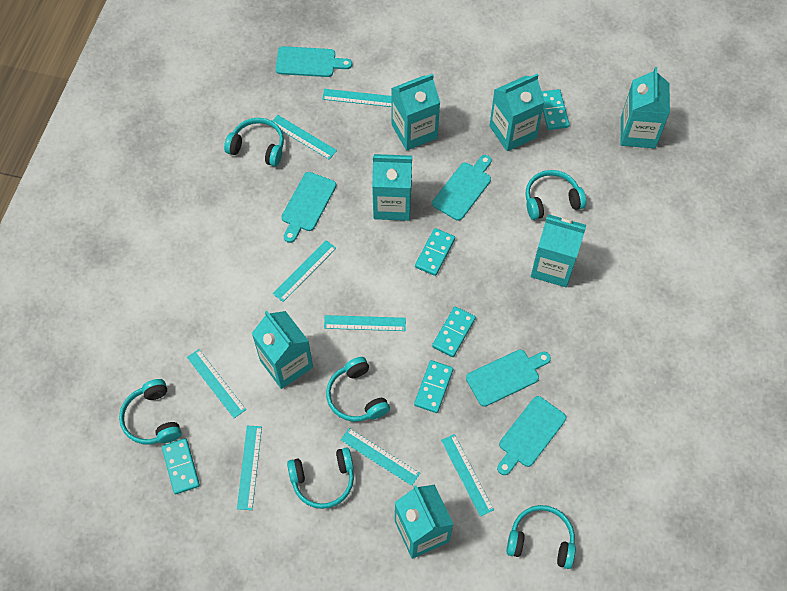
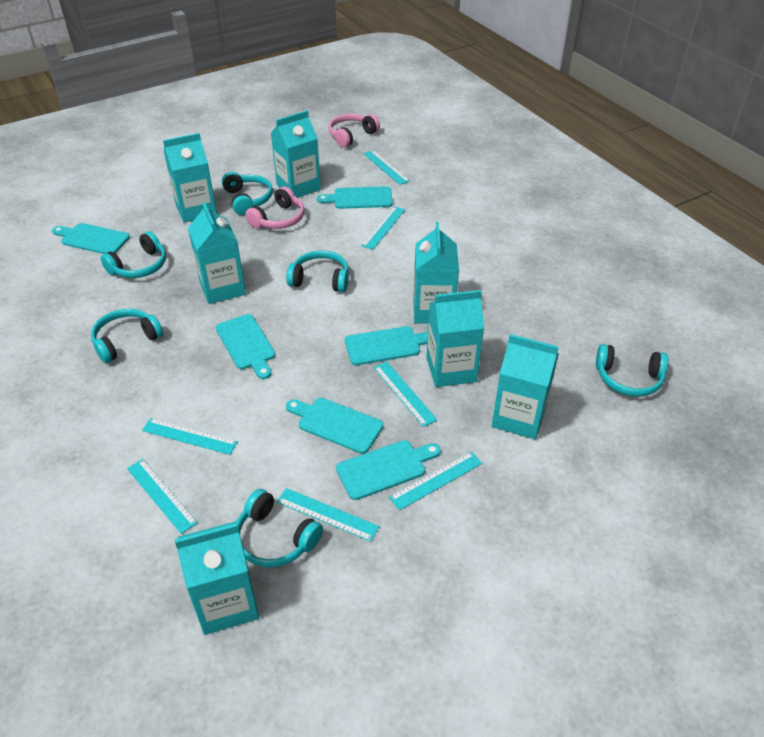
pink headphones: 0 -> 2
turquoise cutting board: 5 -> 6
turquoise domino: 5 -> 0
turquoise ruler: 8 -> 7

